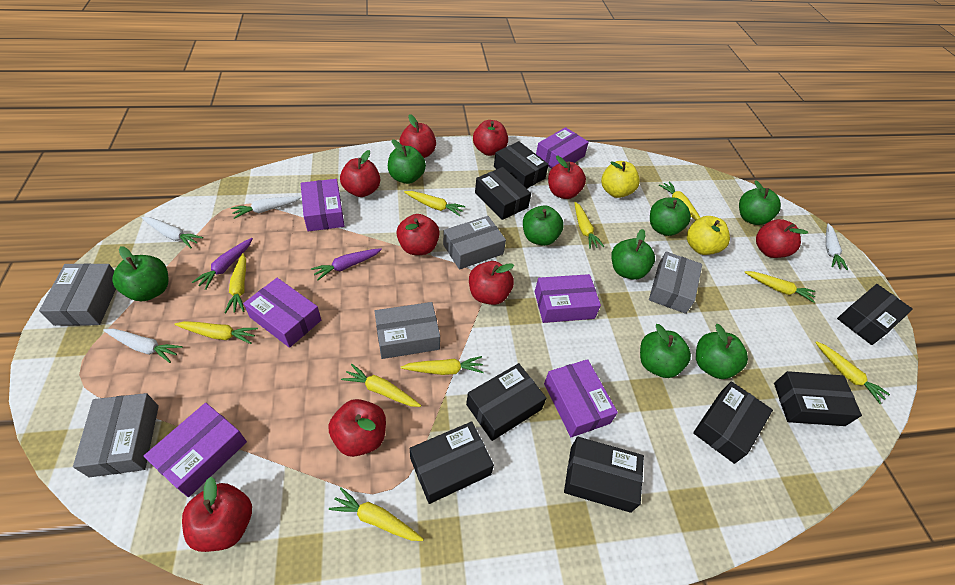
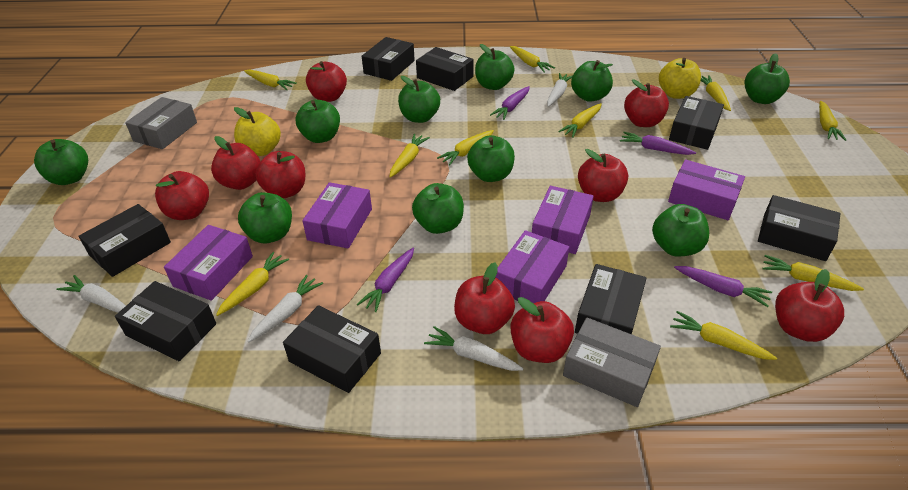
green apple: 8 -> 10
grey box: 5 -> 2
purple box: 6 -> 5
purple carrot: 2 -> 4

